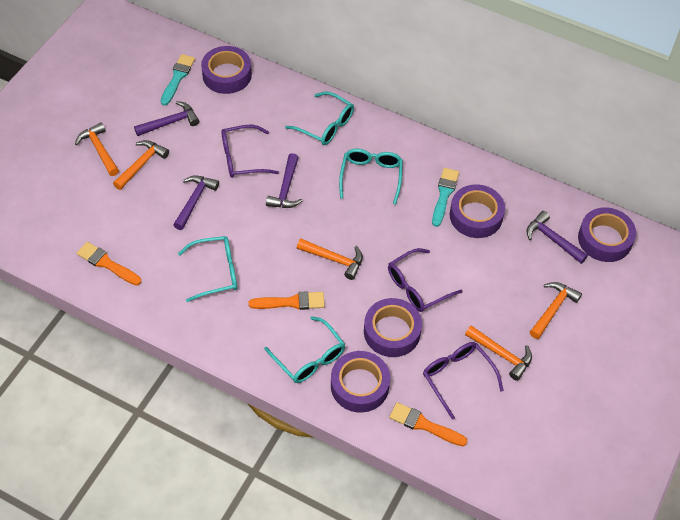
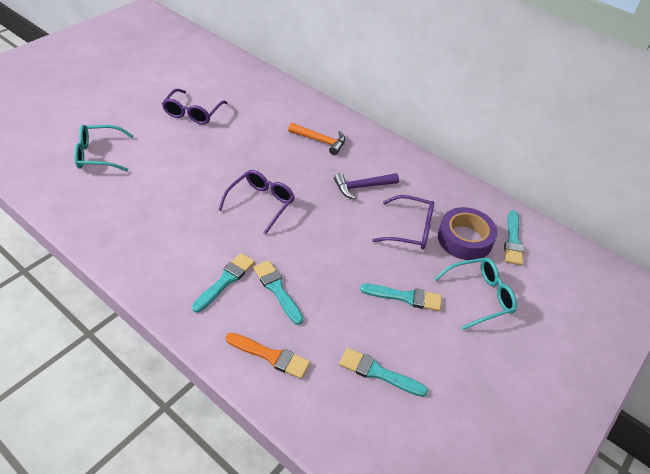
orange brush: 3 -> 1
orange hammer: 5 -> 1
purple hammer: 4 -> 1
purple tape: 5 -> 1
turquoise brush: 2 -> 5
turquoise glasses: 4 -> 2

